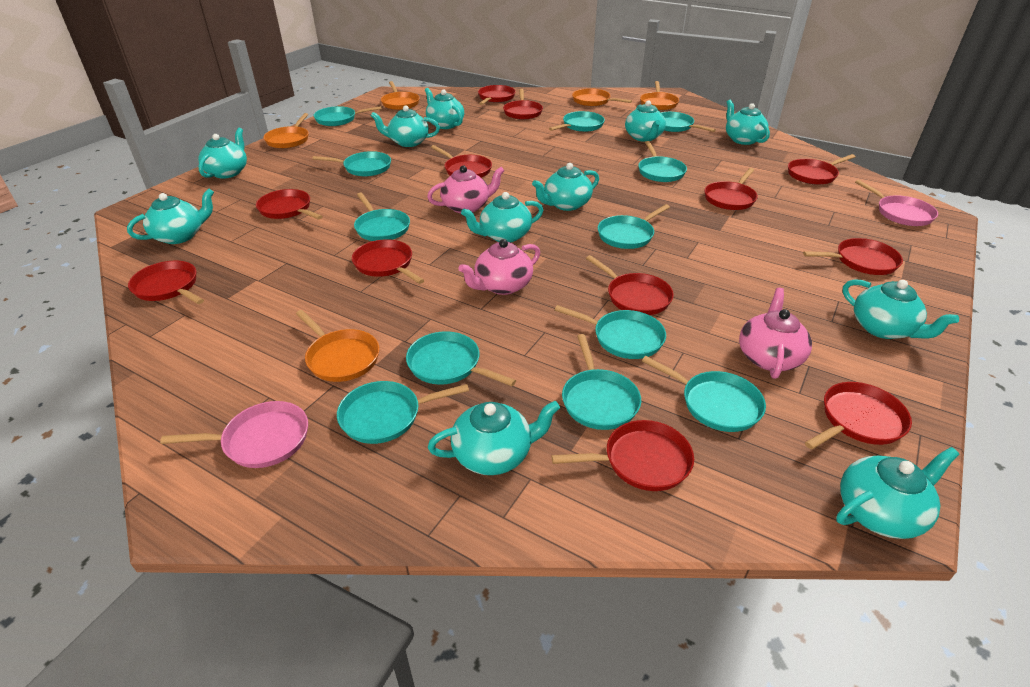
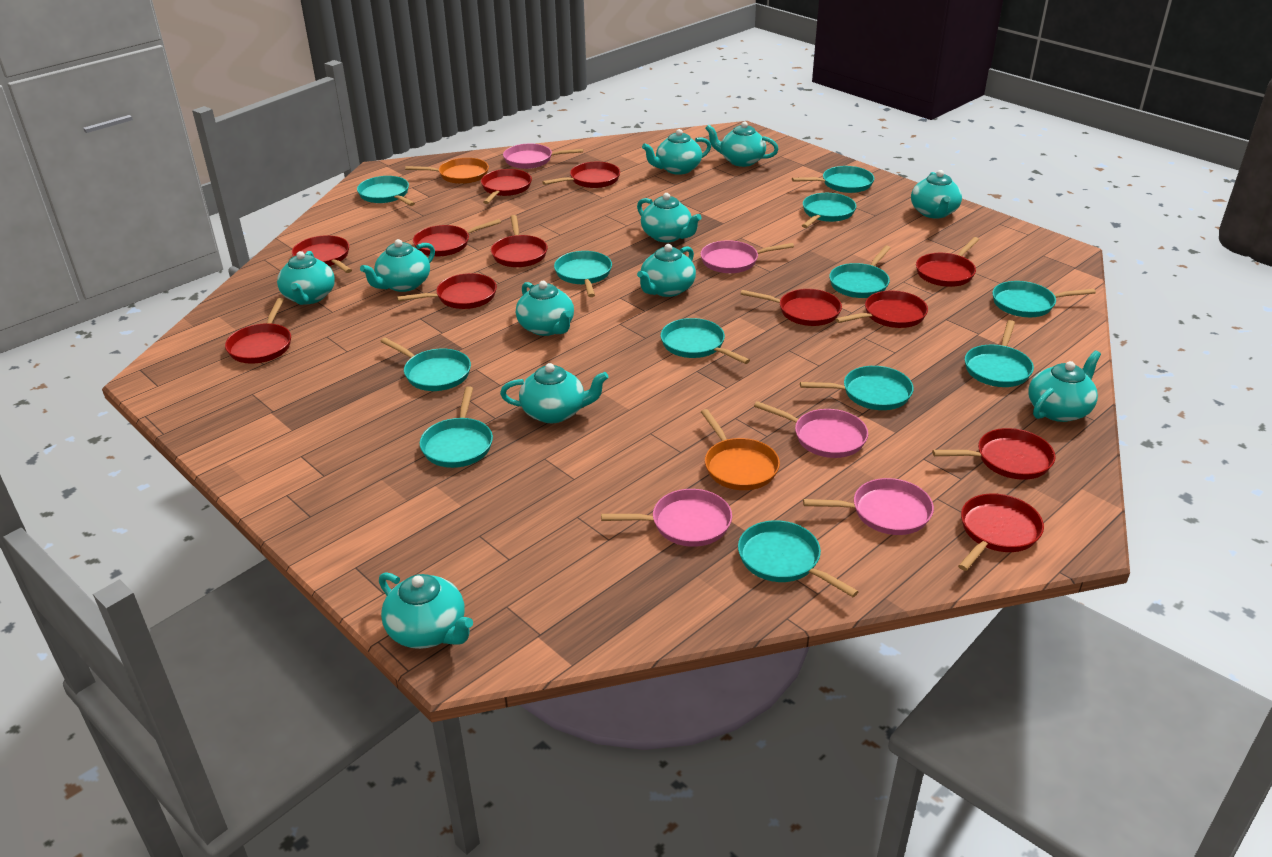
orange pan: 5 -> 2
pink pan: 2 -> 5
pink teapot: 3 -> 0

